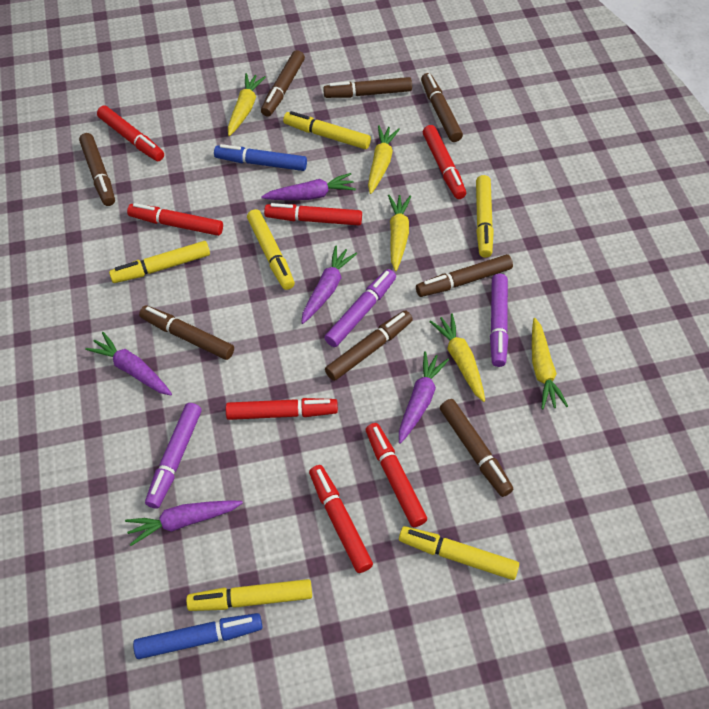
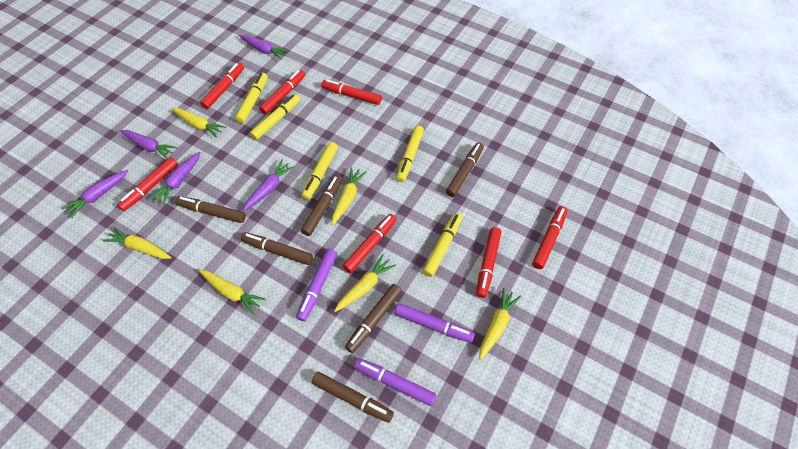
blue marker: 2 -> 0
brown marker: 8 -> 6
yellow carrot: 5 -> 6
yellow marker: 6 -> 5

